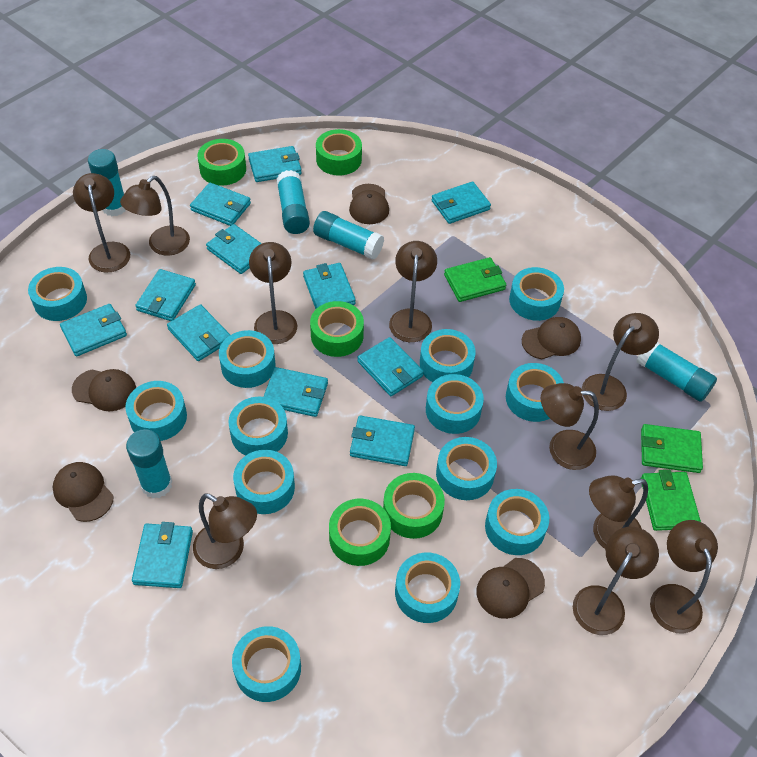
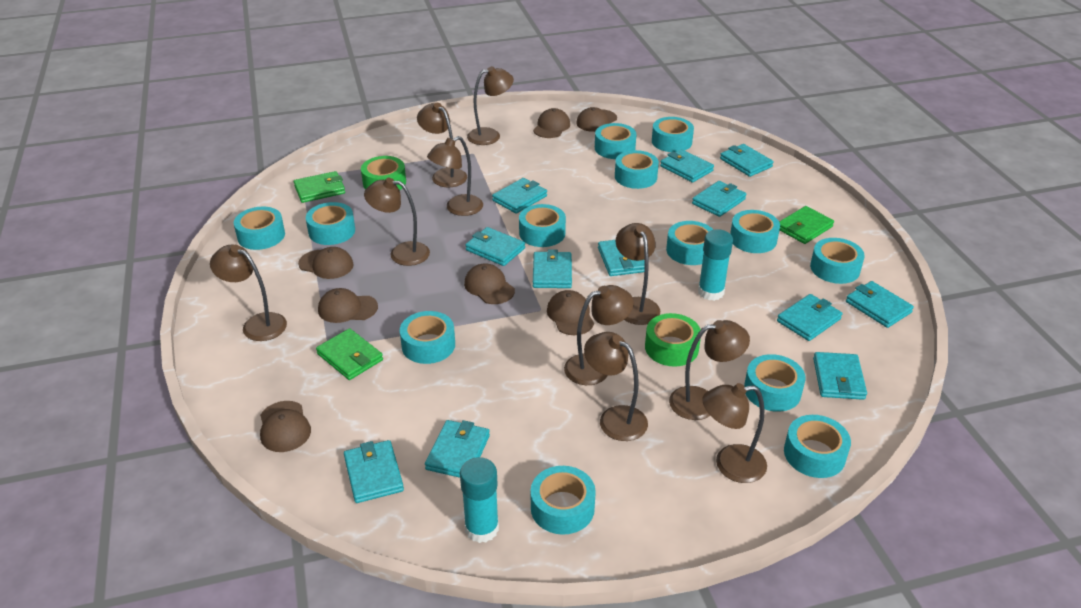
brown cap: 5 -> 7
green tape: 5 -> 2
turquoise glue stick: 5 -> 2

